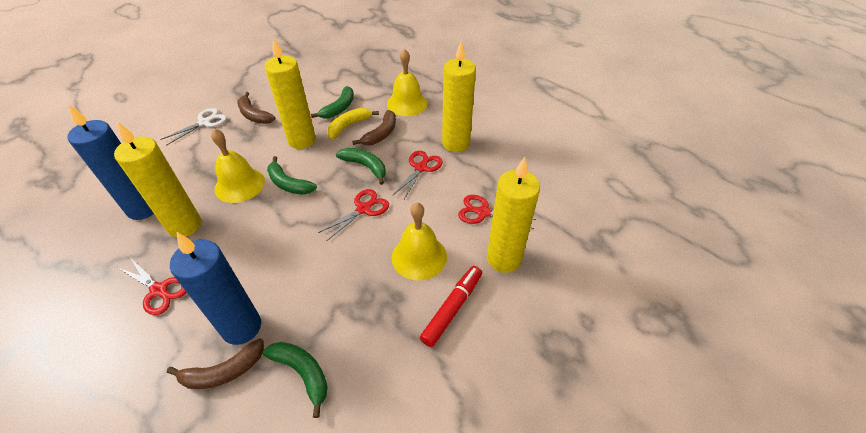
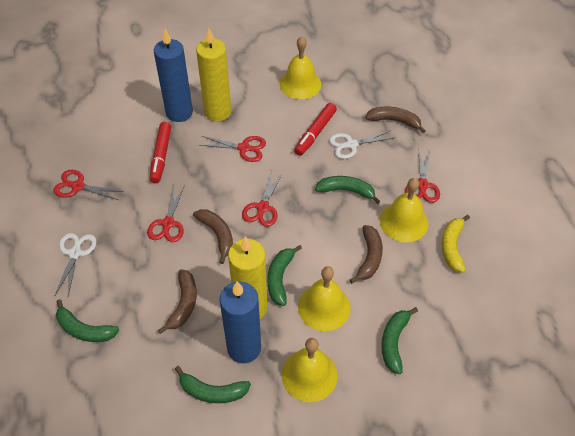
brown banana: 3 -> 4
green banana: 4 -> 5
red marker: 1 -> 2
red scissors: 4 -> 5
white scissors: 1 -> 2
yellow bell: 3 -> 4
yellow candle: 4 -> 2

